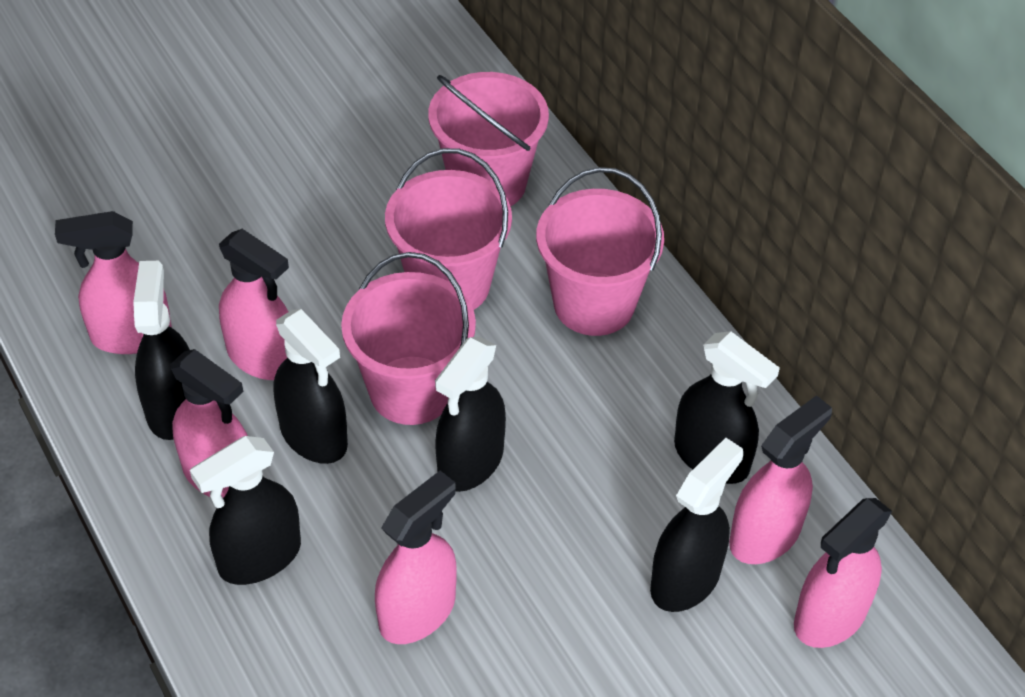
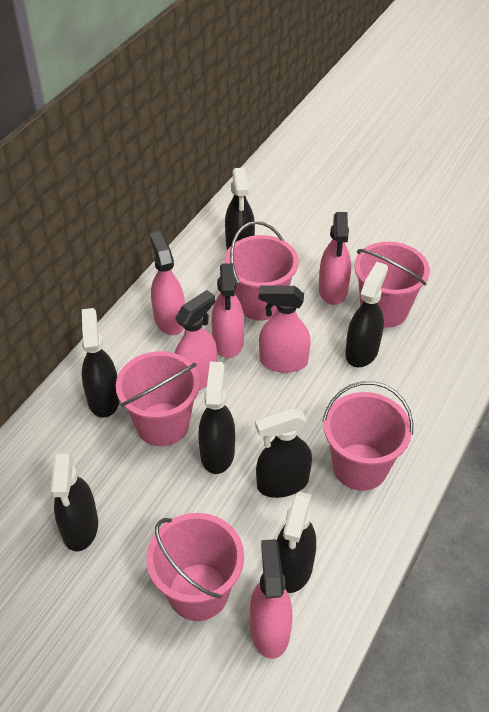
black spray bottle: 6 -> 7
pink bucket: 4 -> 5

